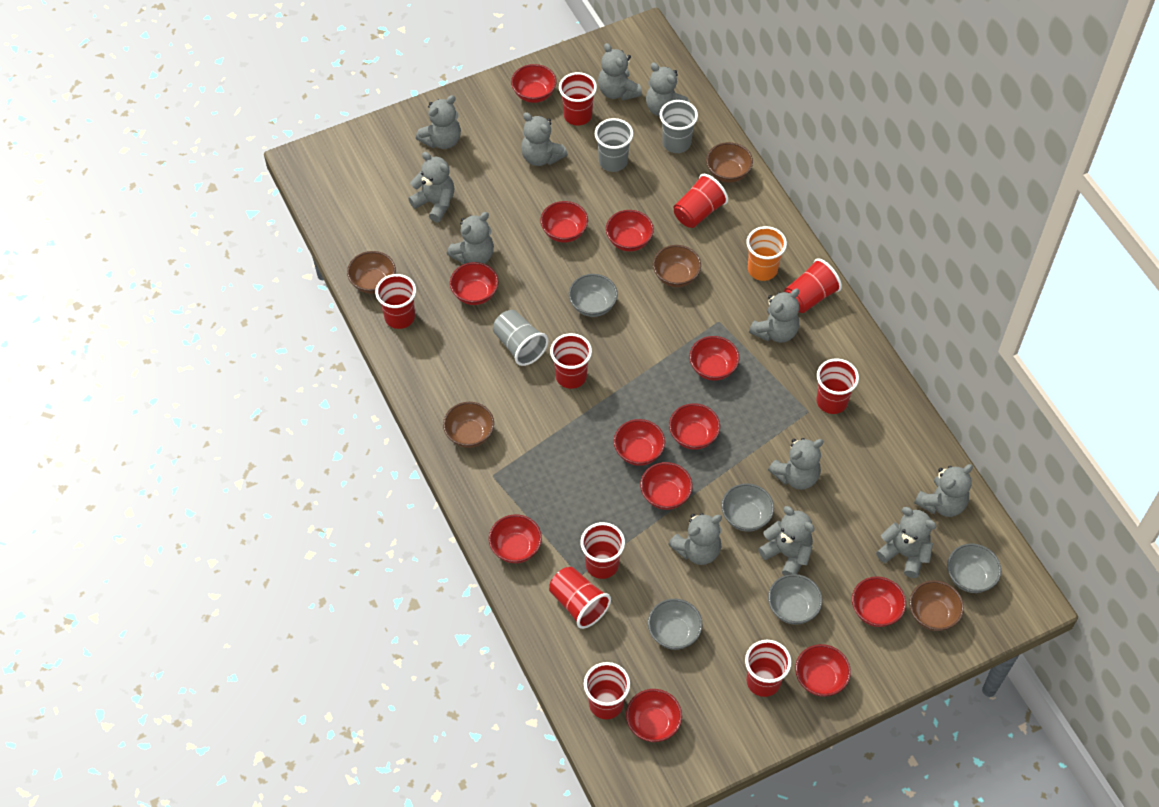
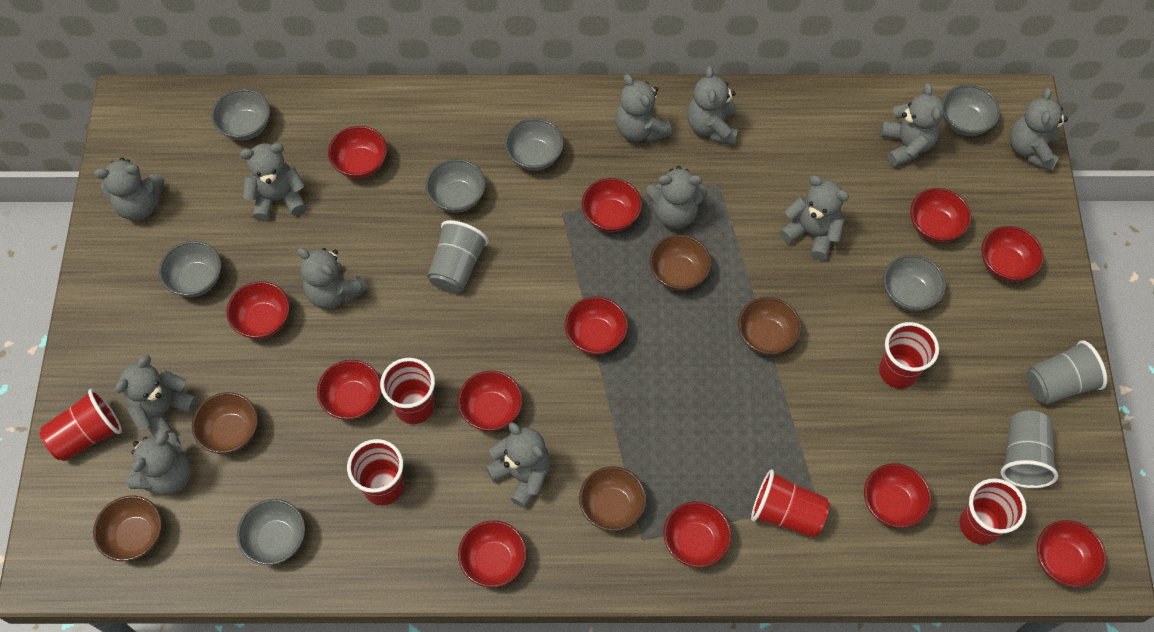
grey bowl: 5 -> 7
orange cup: 1 -> 0
red cup: 10 -> 6

